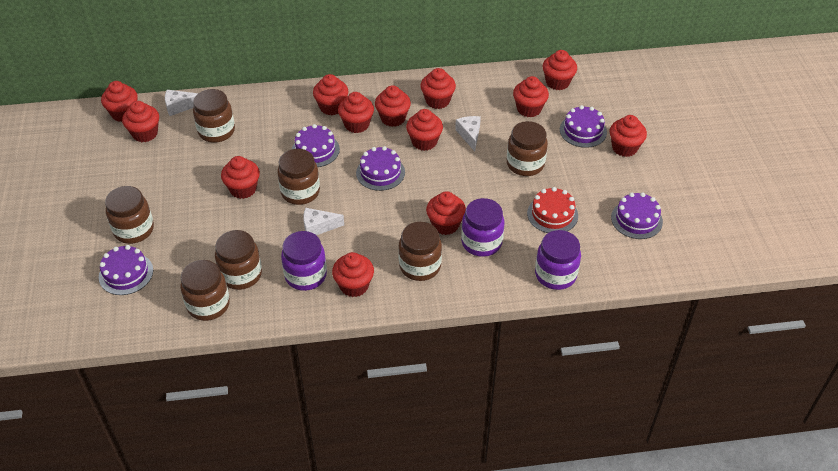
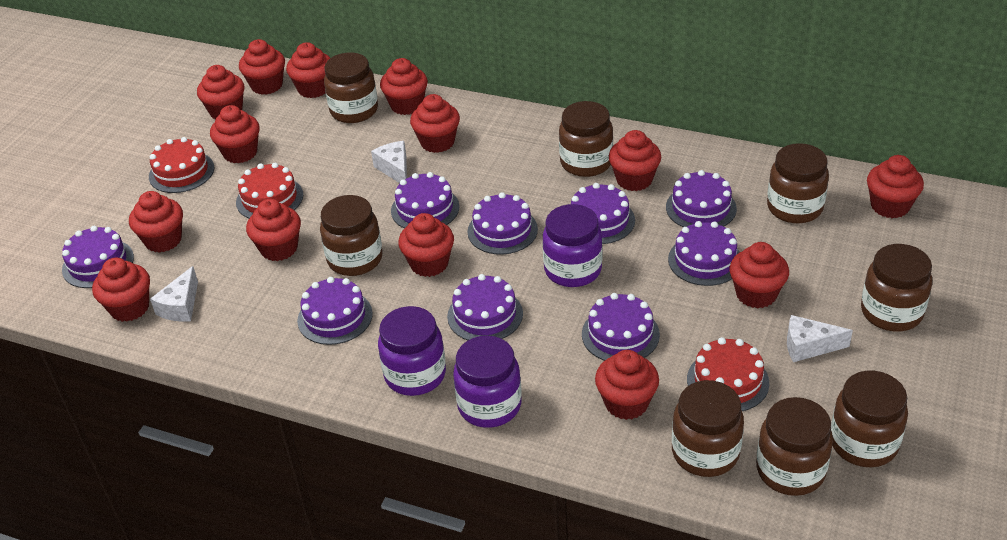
brown jar: 7 -> 8
purple cake: 5 -> 9
red cake: 1 -> 3
red cupcake: 13 -> 14

